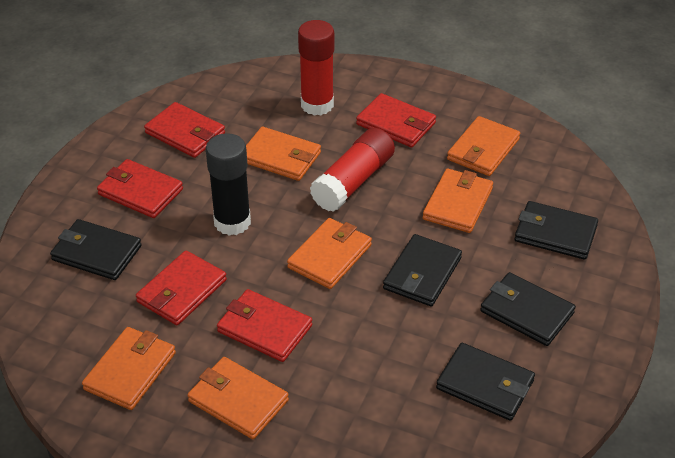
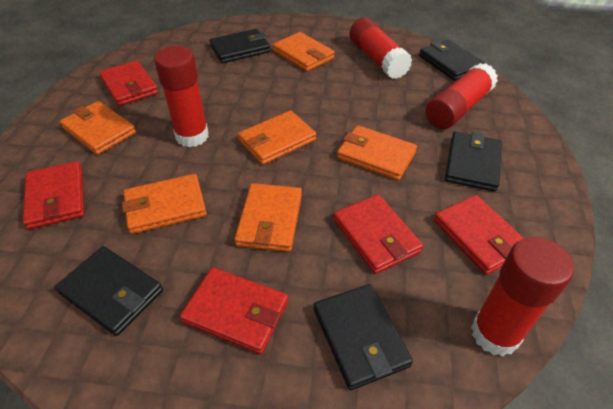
black glue stick: 1 -> 0
red glue stick: 2 -> 4

